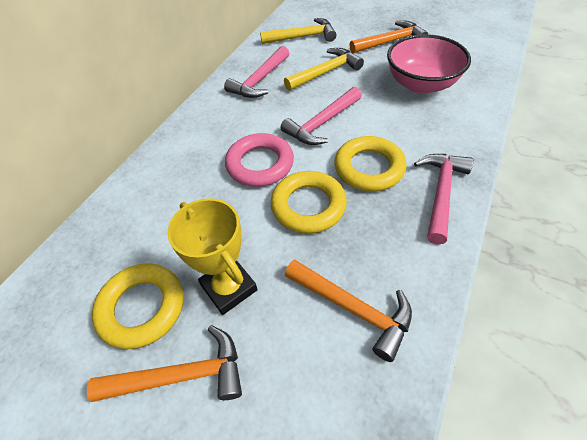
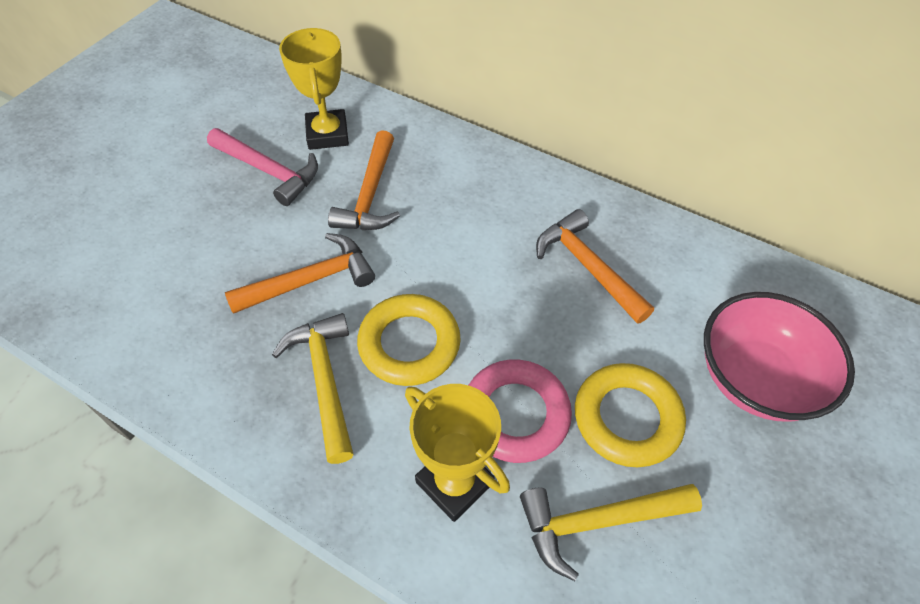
pink hammer: 3 -> 1
yellow ring: 3 -> 2
yellow trophy: 1 -> 2

